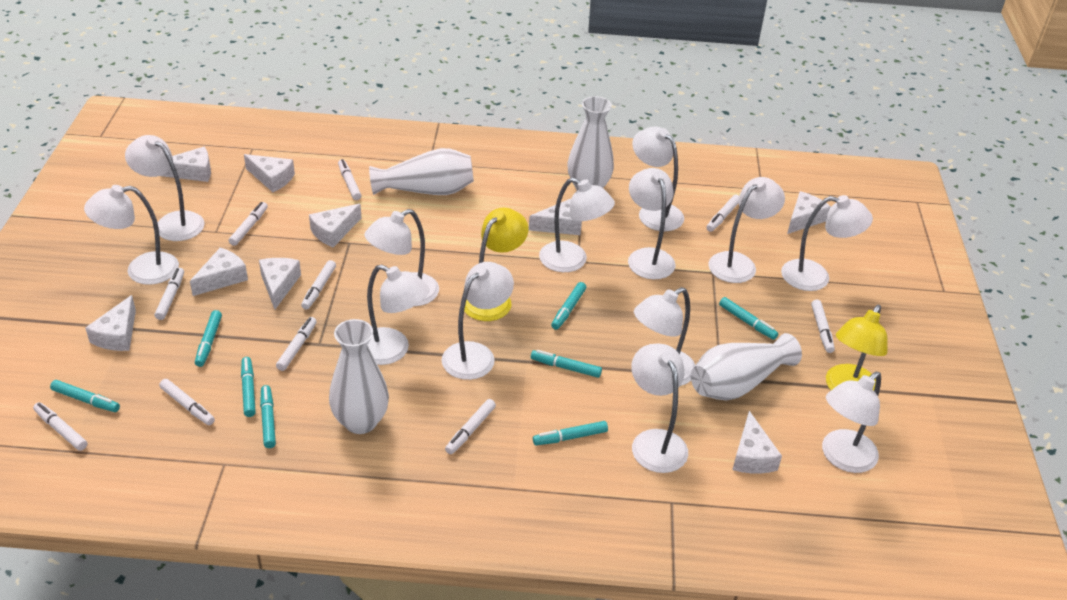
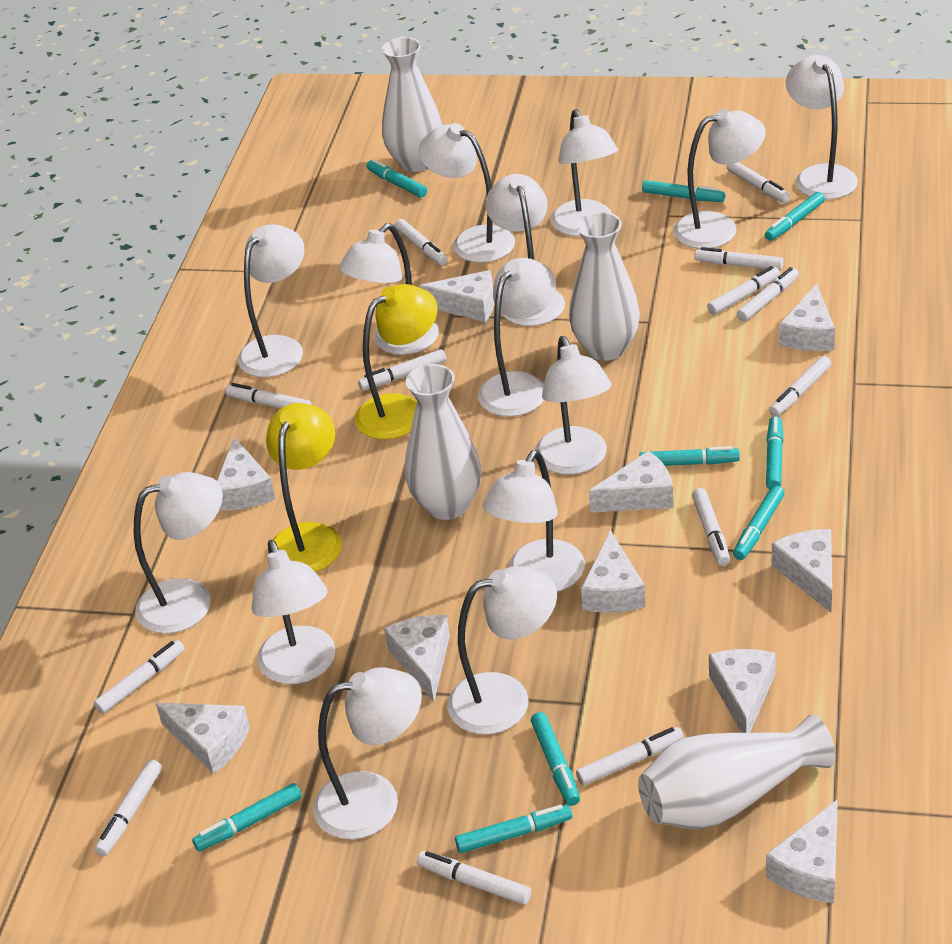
turquoise marker: 8 -> 9
white cheese: 9 -> 10
white lamp: 13 -> 14
white marker: 10 -> 13

